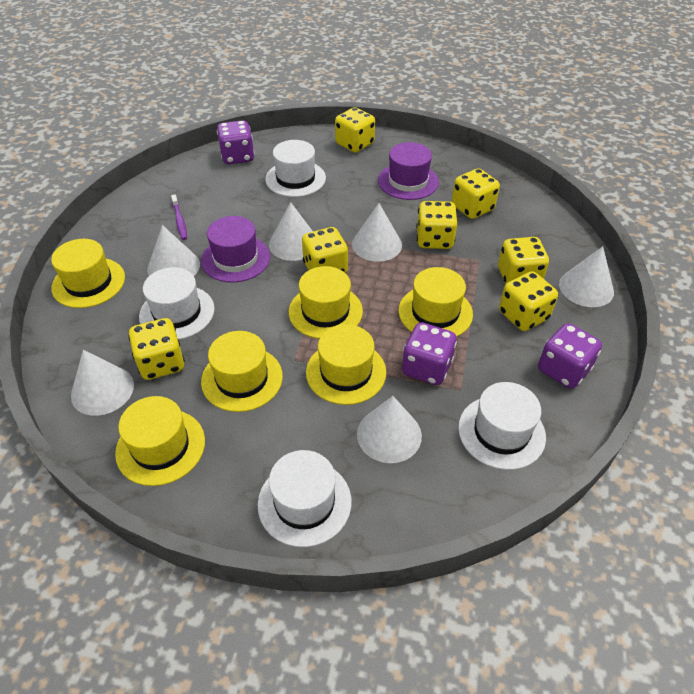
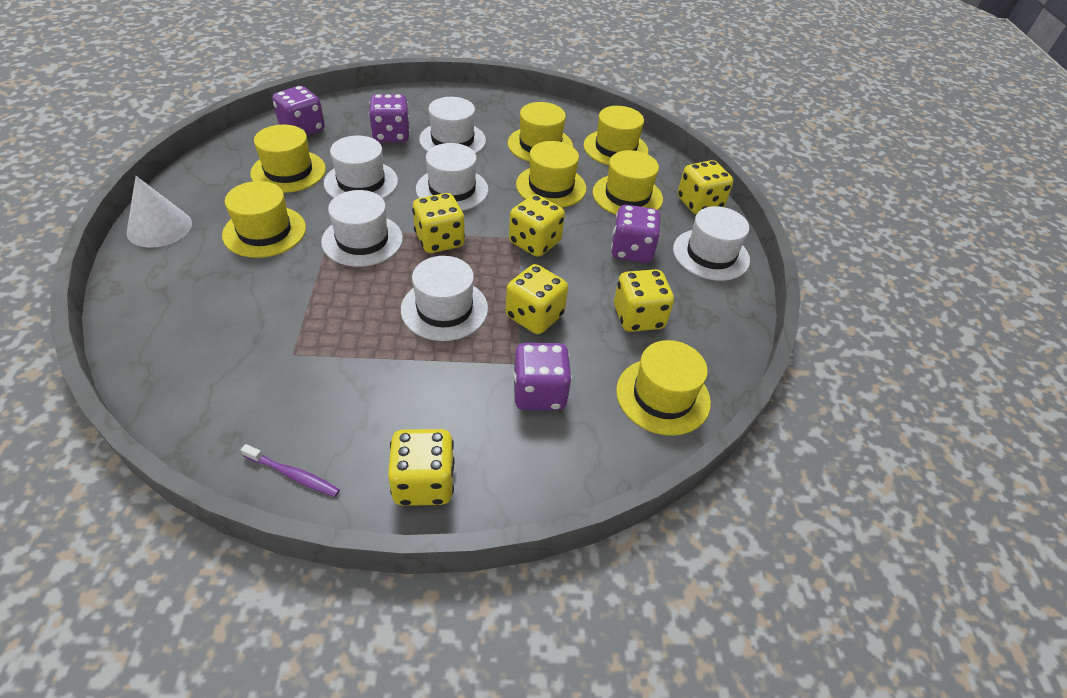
purple dice: 3 -> 4
purple hat: 2 -> 0
white cone: 6 -> 1
white hat: 4 -> 6
yellow dice: 7 -> 6
yellow hat: 6 -> 7

